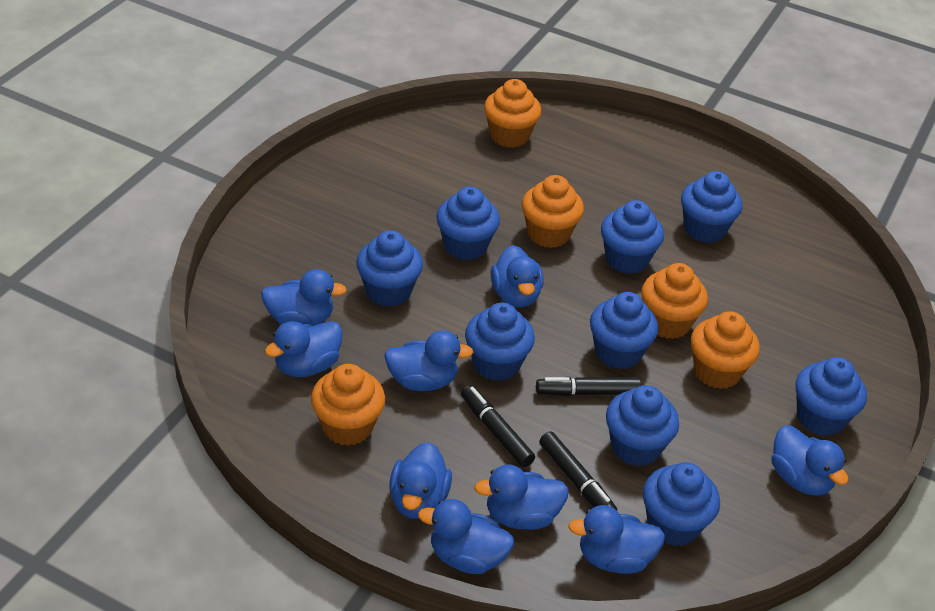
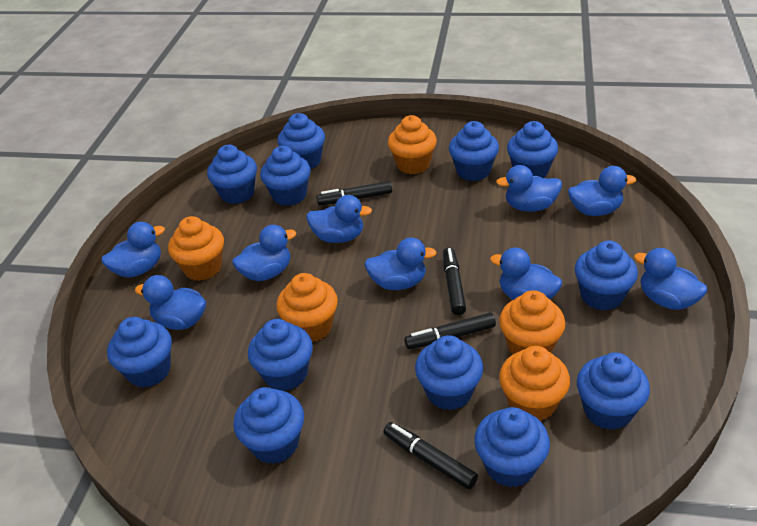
black marker: 3 -> 4
blue cupcake: 9 -> 12

